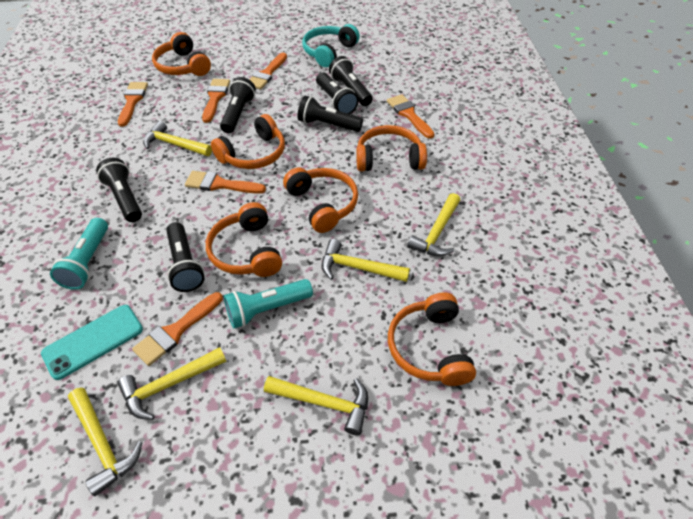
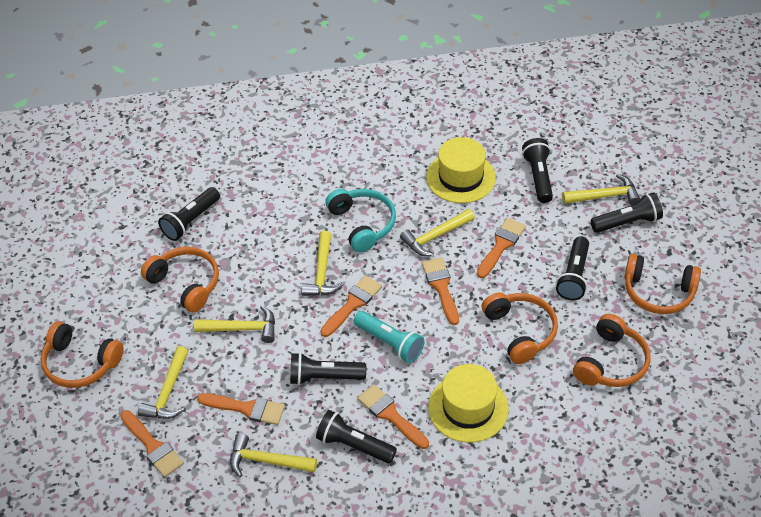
orange headphones: 6 -> 5
turquoise flashlight: 2 -> 1
turquoise phone: 1 -> 0
yellow hat: 0 -> 2

